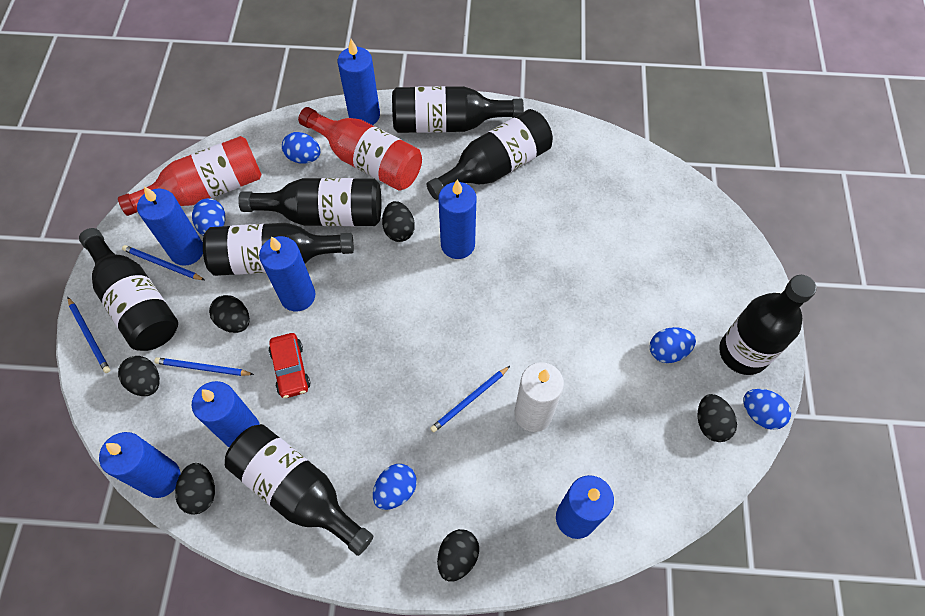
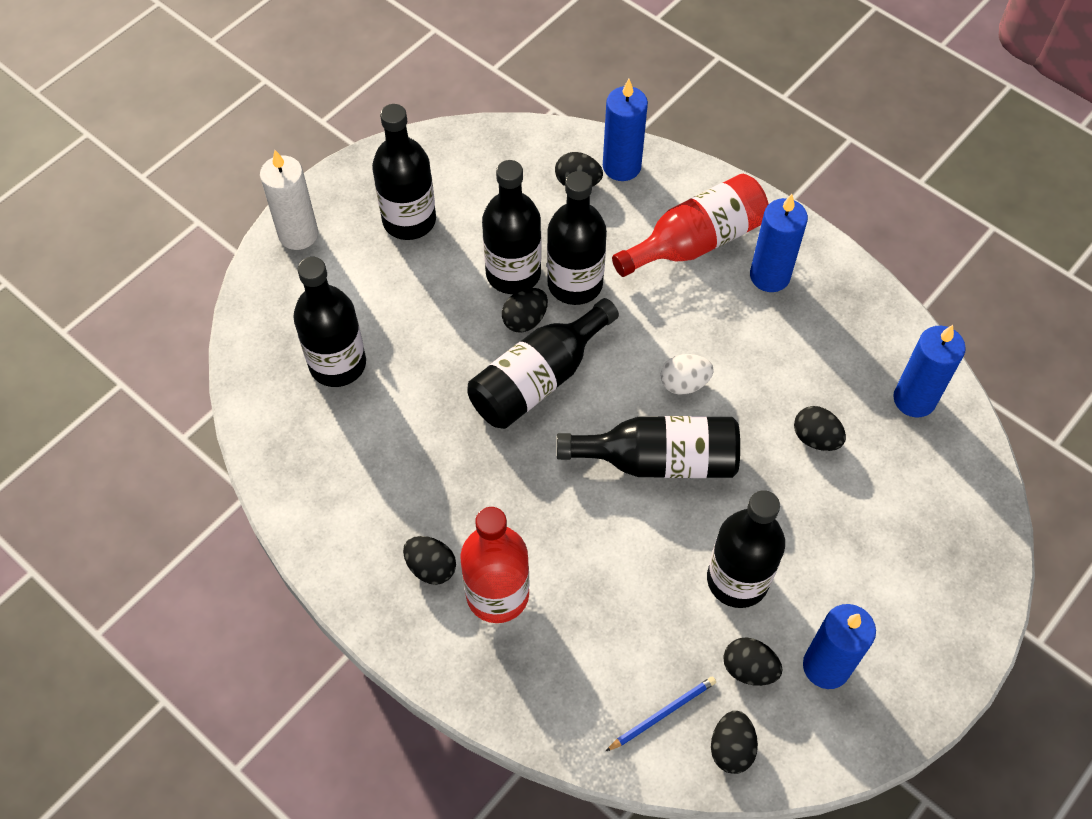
blue candle: 7 -> 4
blue egg: 5 -> 0
blue pencil: 4 -> 1
red car: 1 -> 0
white egg: 0 -> 1

